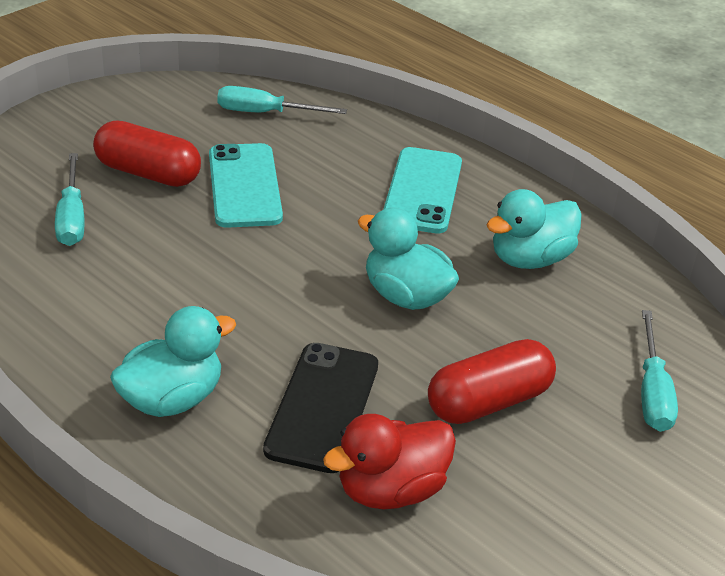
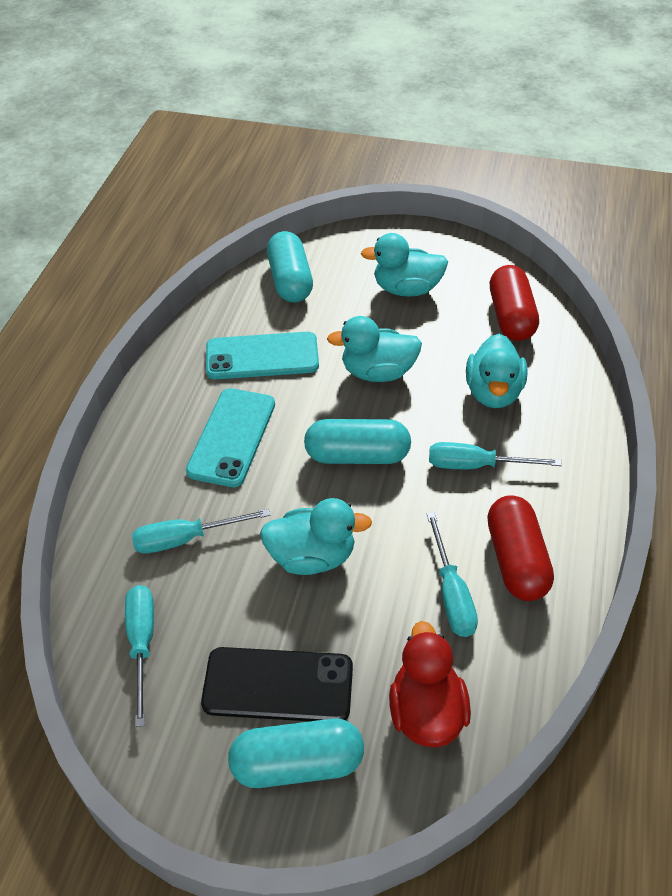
turquoise capsule: 0 -> 3
turquoise duck: 3 -> 4
turquoise screwdriver: 3 -> 4

